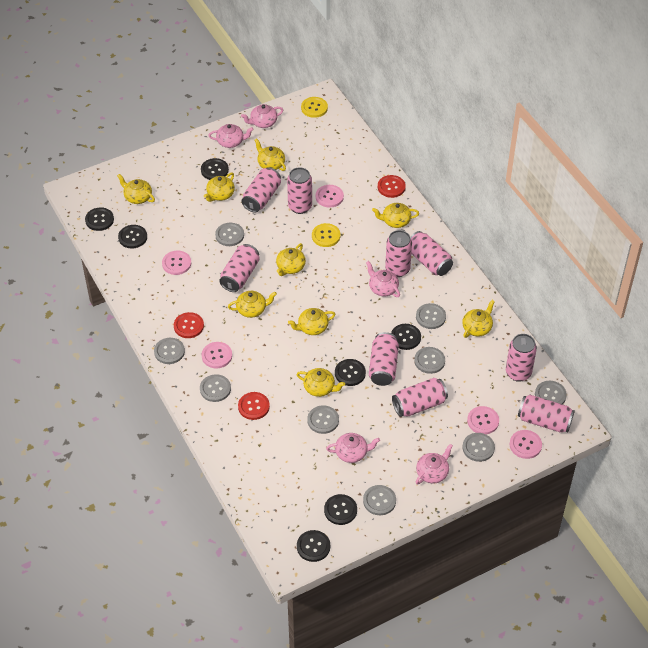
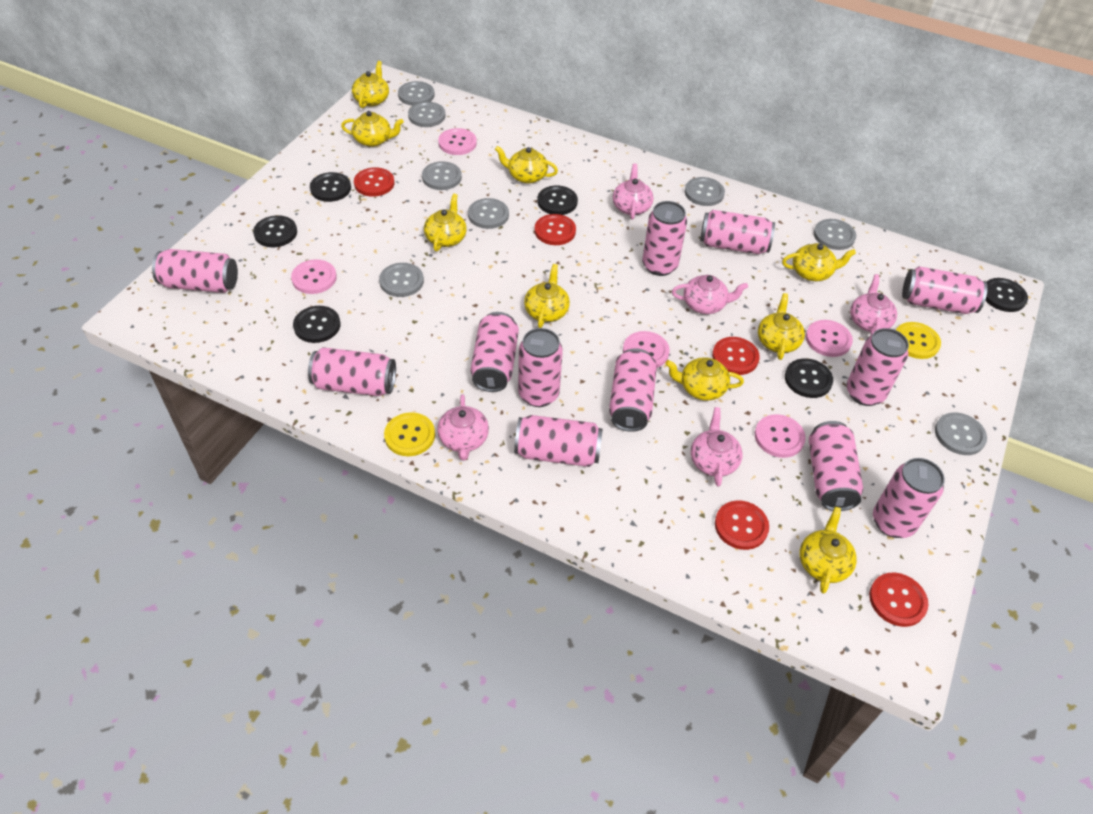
black button: 7 -> 6
grey button: 9 -> 8
pink can: 9 -> 12
red button: 3 -> 5

